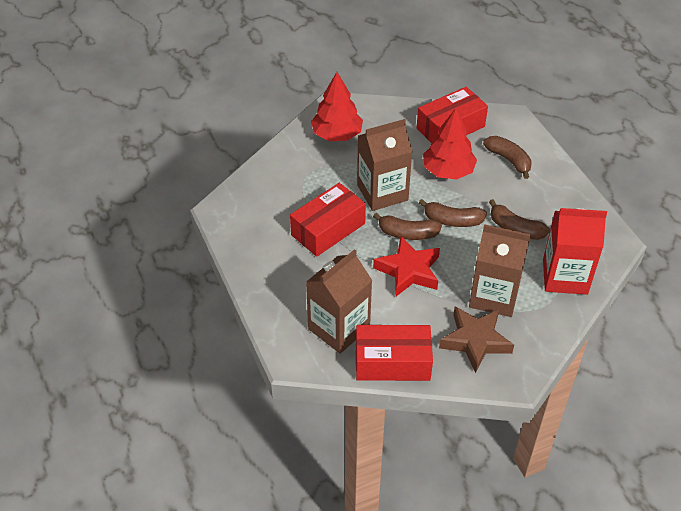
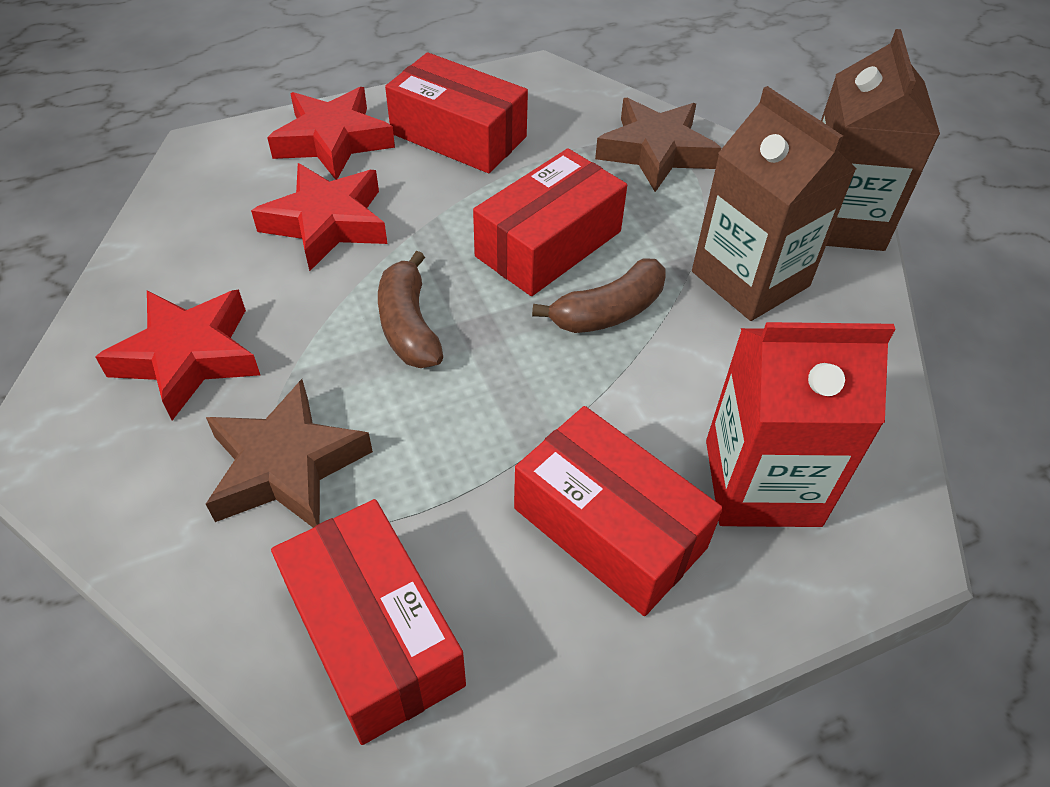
brown banana: 4 -> 2
brown carton: 3 -> 2
brown star: 1 -> 2
red box: 3 -> 4
red star: 1 -> 3
red tree: 2 -> 0

